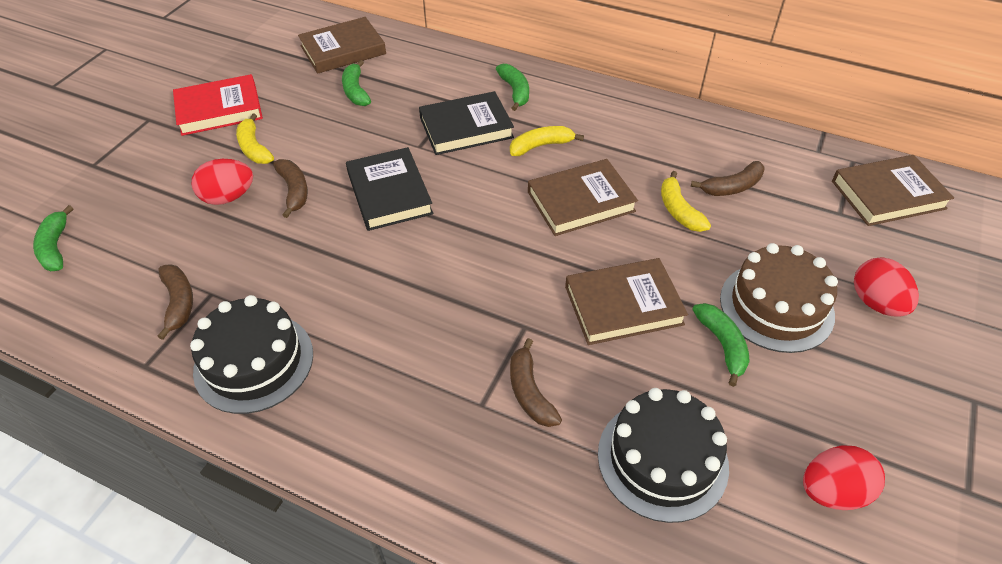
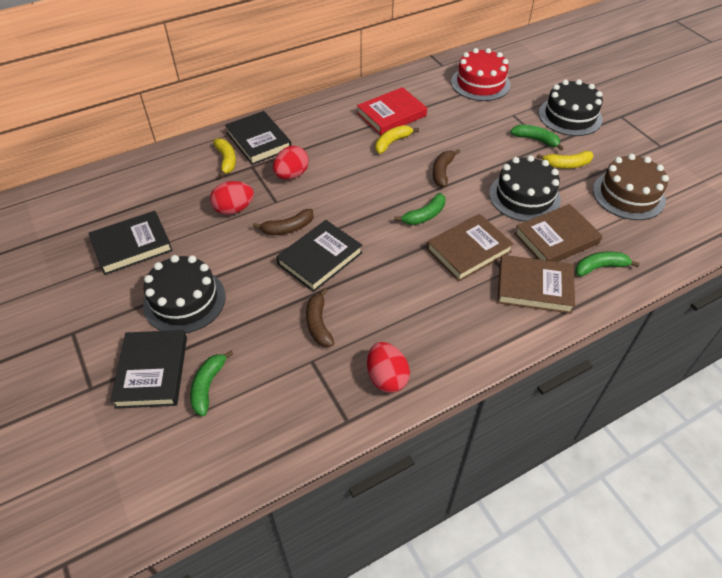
black book: 2 -> 4
black cake: 2 -> 3
brown banana: 4 -> 3
brown book: 4 -> 3
red cake: 0 -> 1

